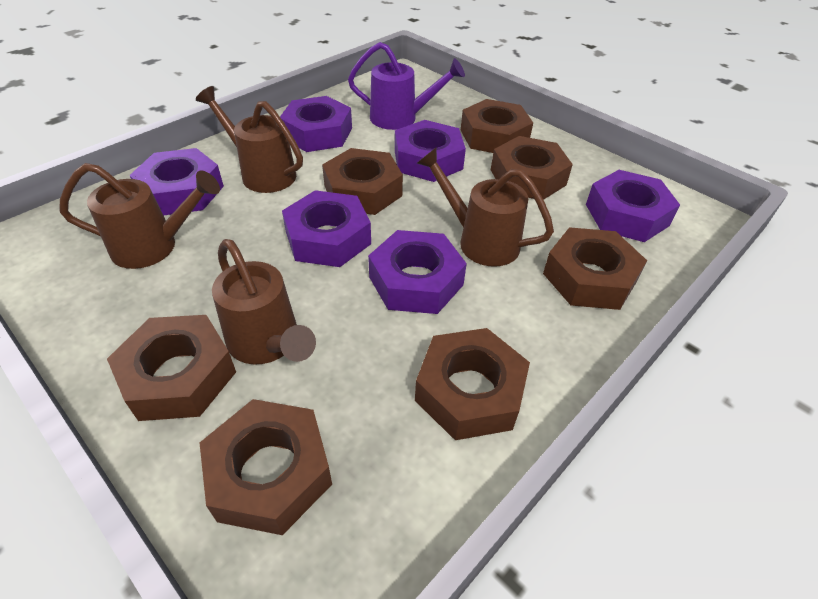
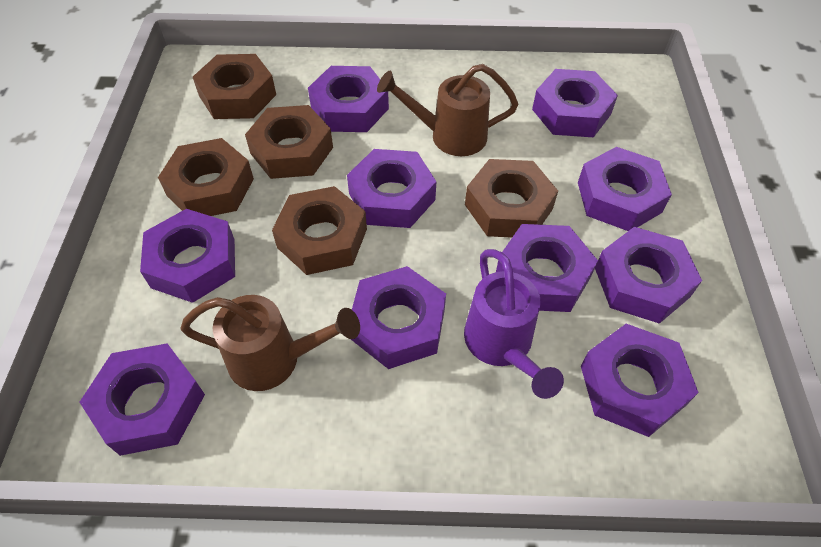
brown nut: 7 -> 5
brown watering can: 4 -> 2
purple nut: 6 -> 10

